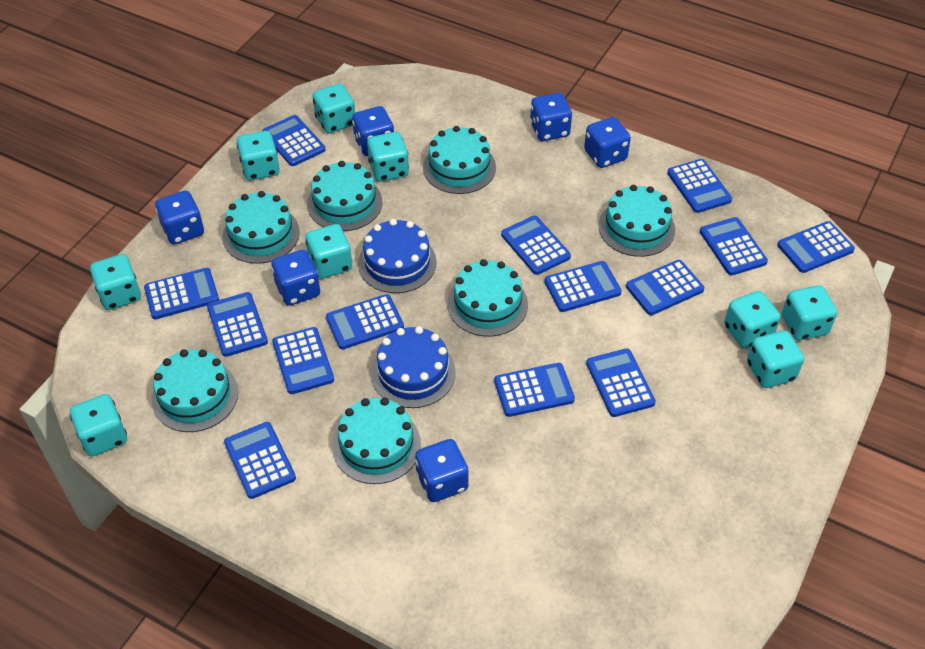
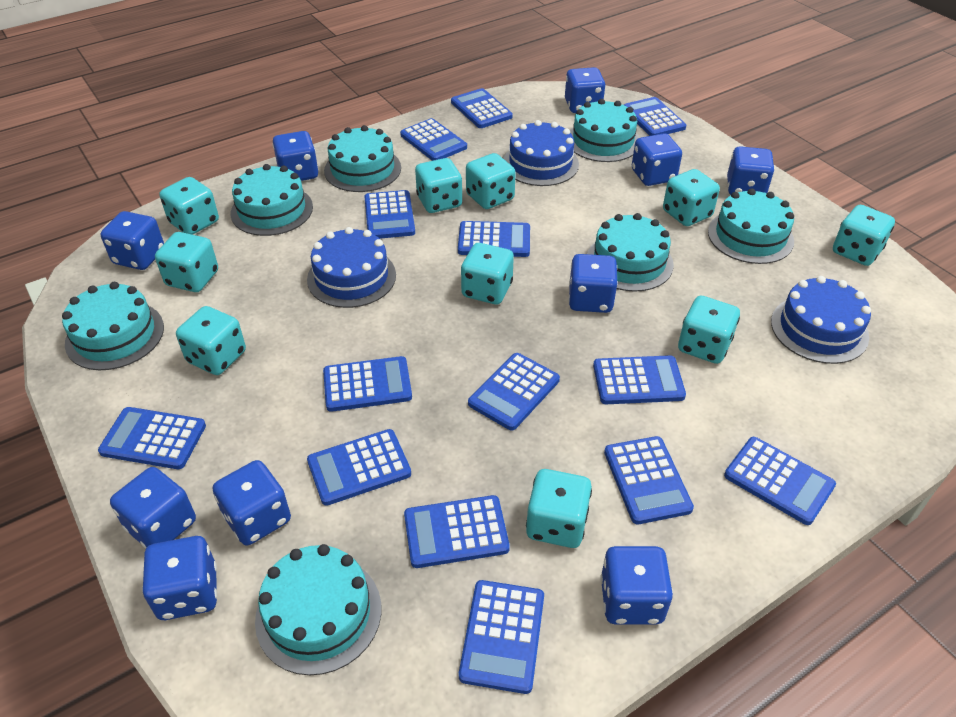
blue cake: 2 -> 3
blue dice: 6 -> 10
turquoise dice: 9 -> 10

